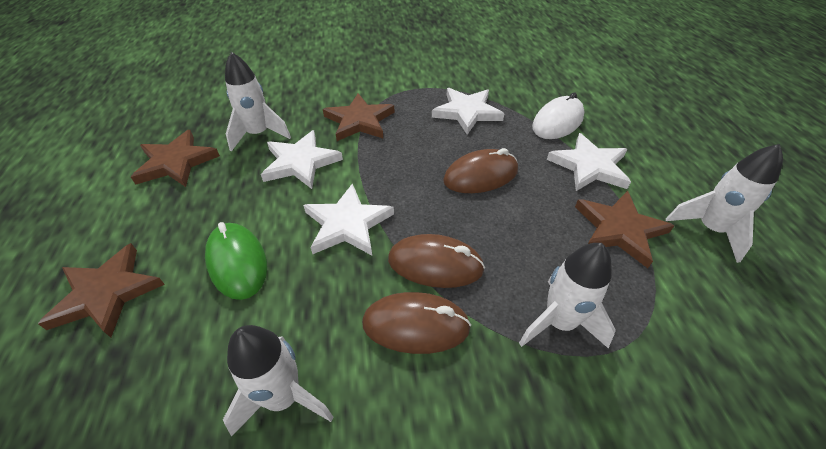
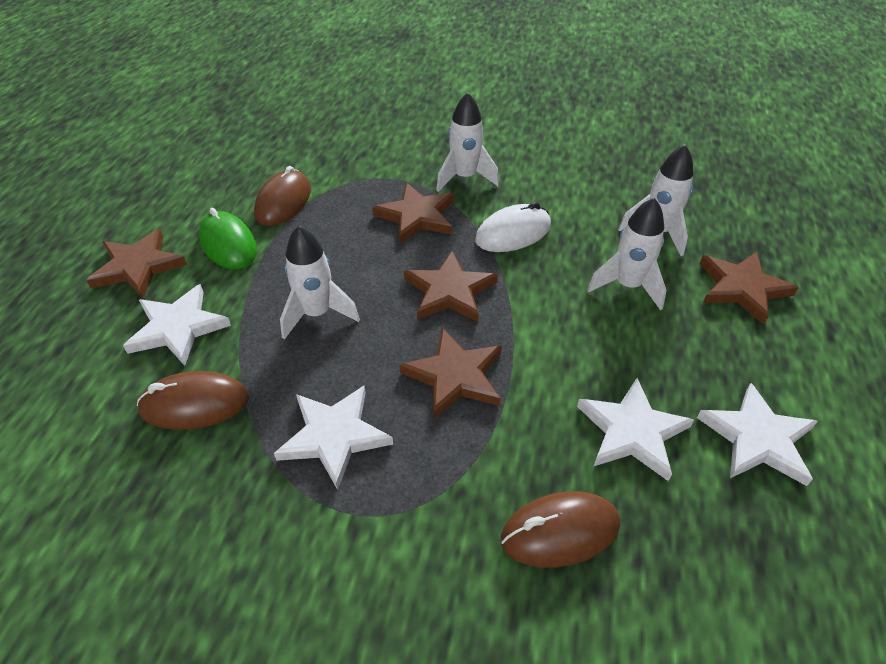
brown star: 4 -> 5

